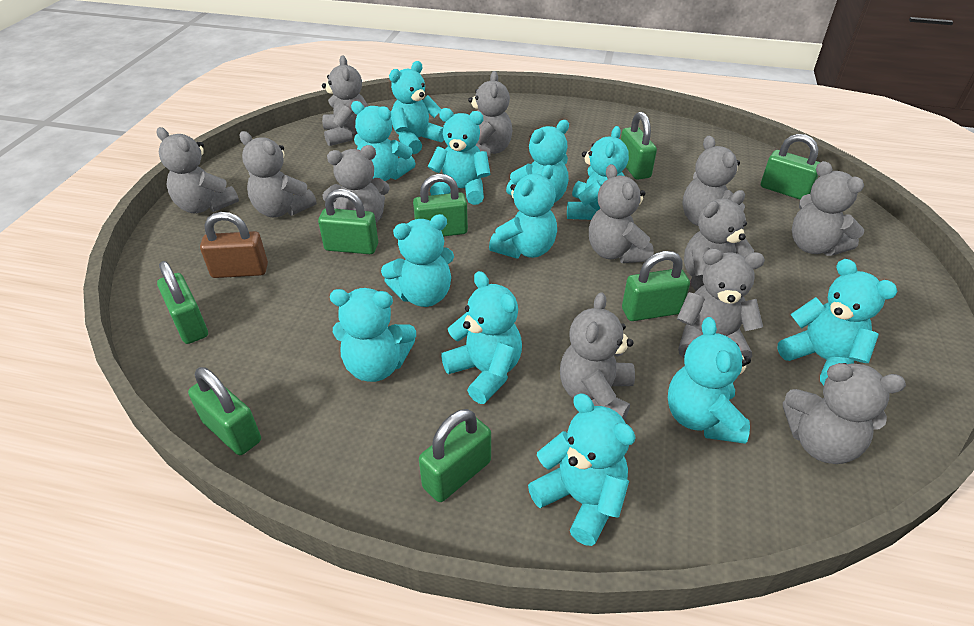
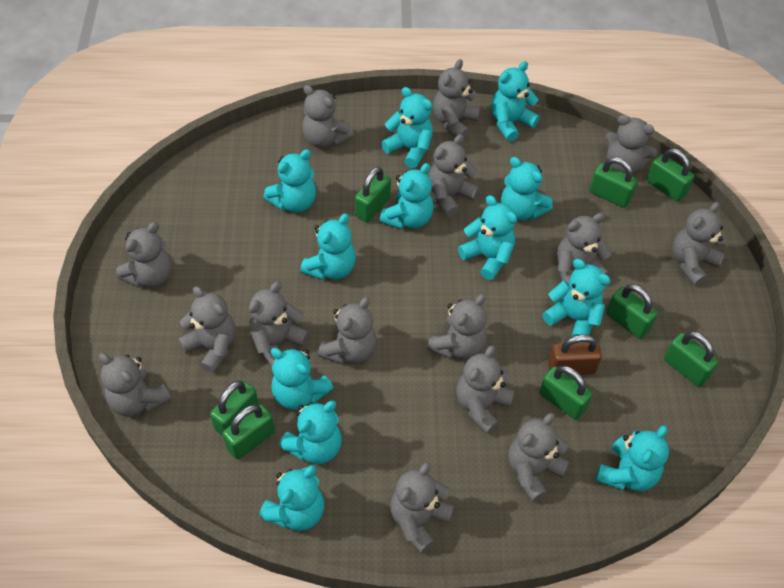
grey teddy bear: 12 -> 15

